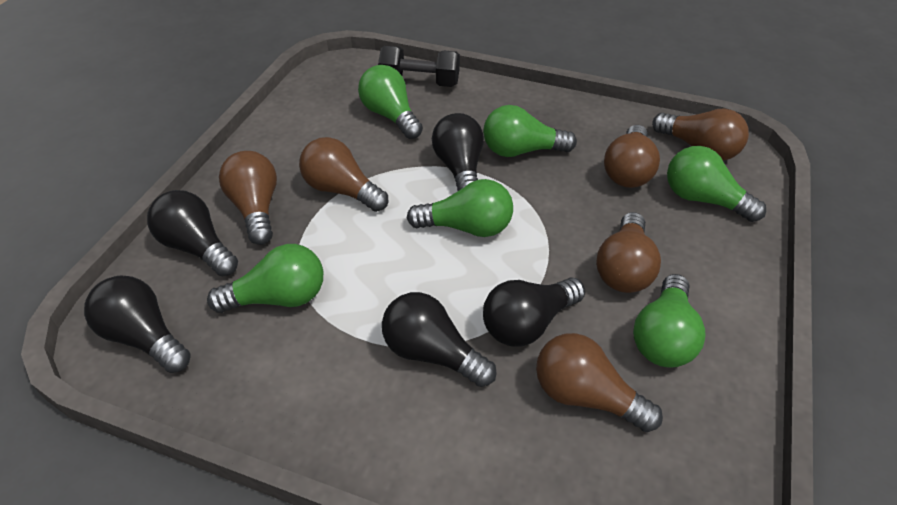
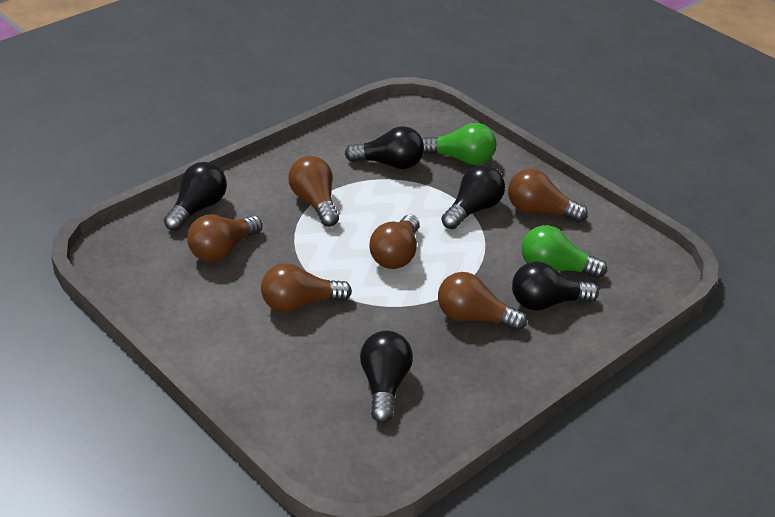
black dumbbell: 1 -> 0
green light bulb: 6 -> 2

